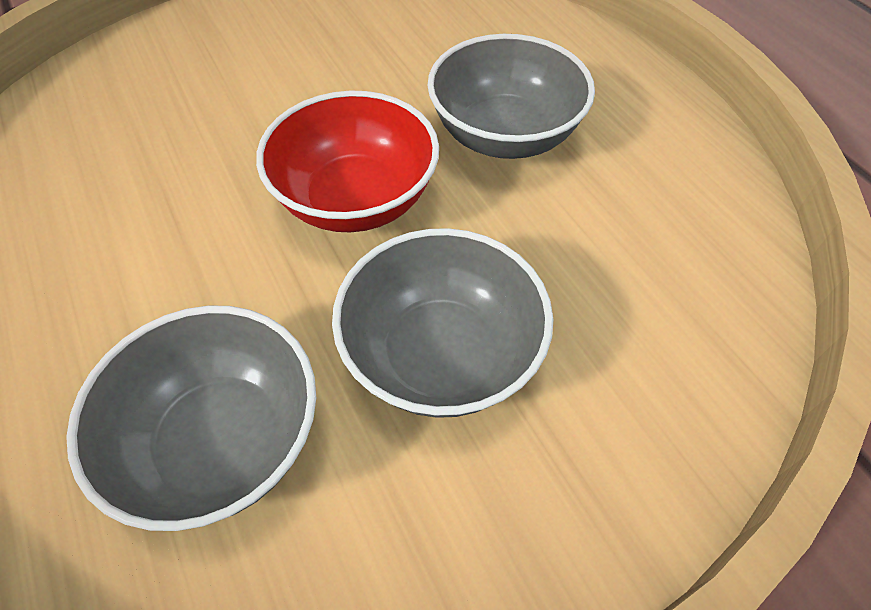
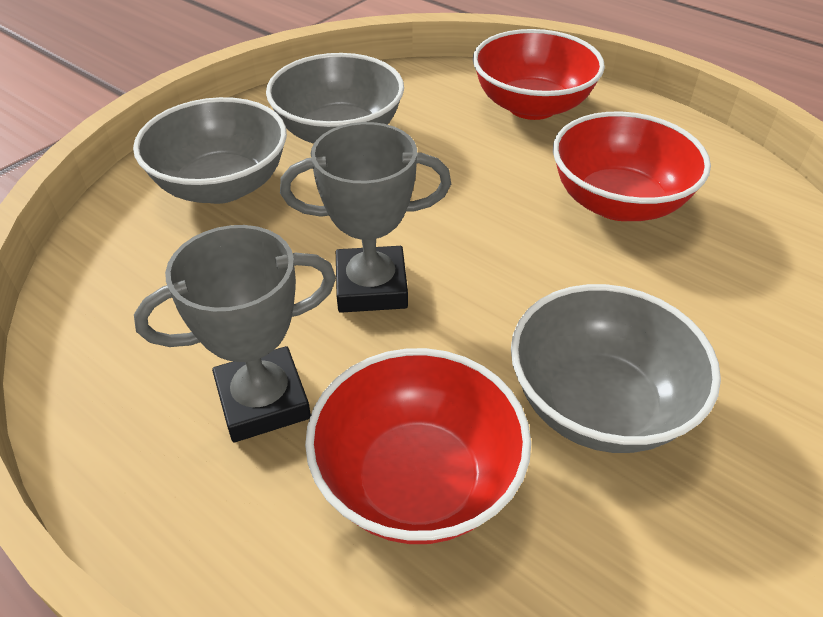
grey trophy: 0 -> 2
red bowl: 1 -> 3

